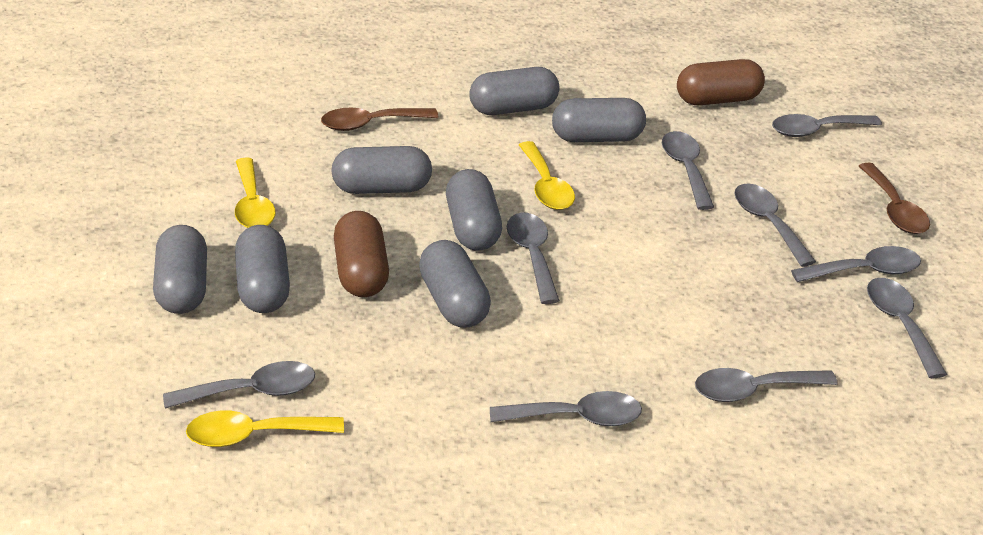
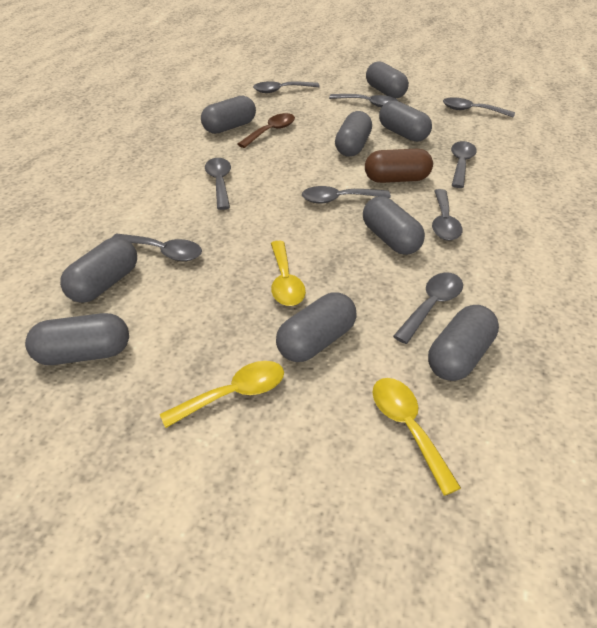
brown capsule: 2 -> 1
brown spoon: 2 -> 1
grey capsule: 7 -> 9

